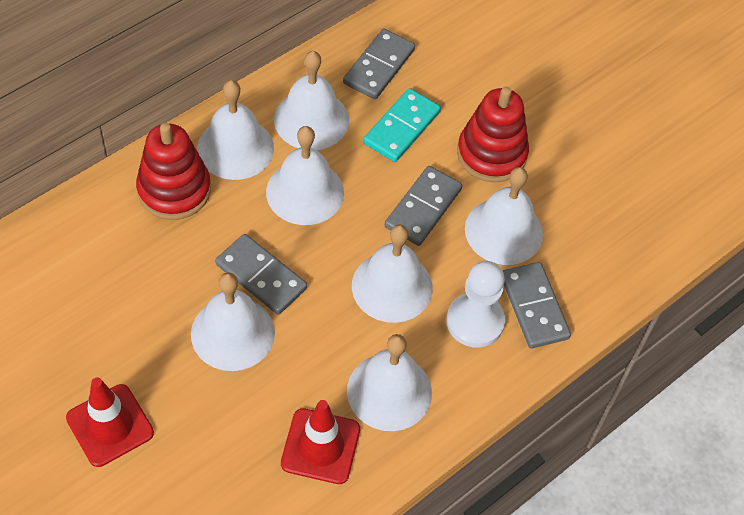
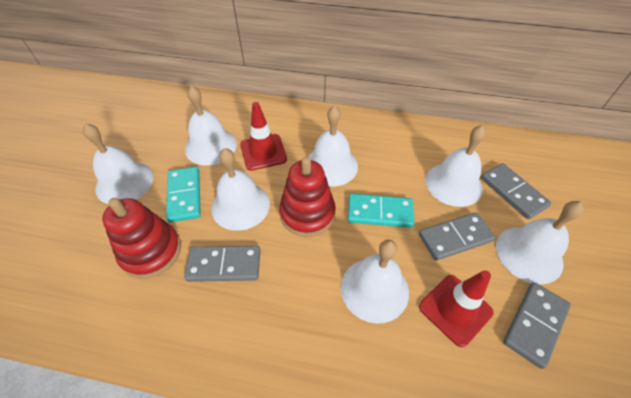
turquoise domino: 1 -> 2
white pawn: 1 -> 0

